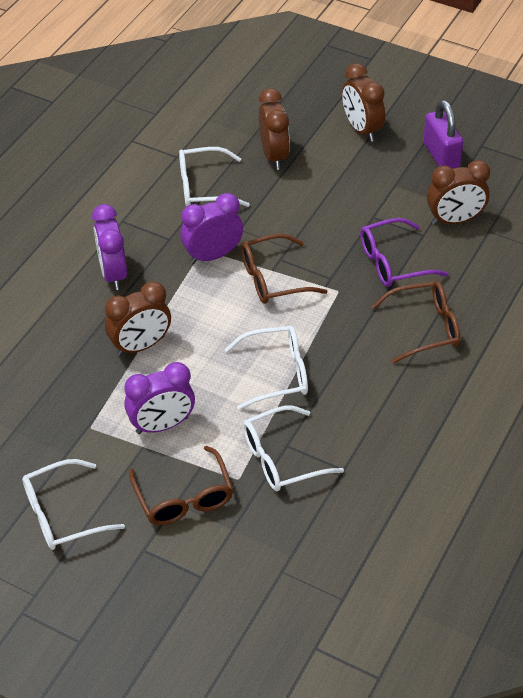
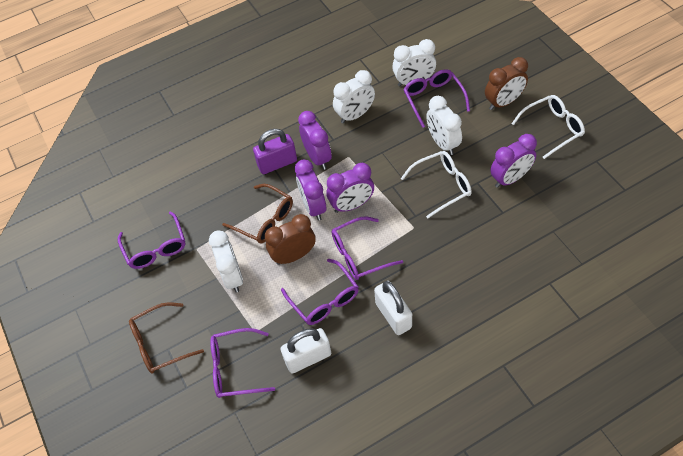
brown clock: 4 -> 2
brown glasses: 3 -> 2
purple clock: 3 -> 4
purple glasses: 1 -> 5
white clock: 0 -> 4
white glasses: 4 -> 2
white padlock: 0 -> 2

